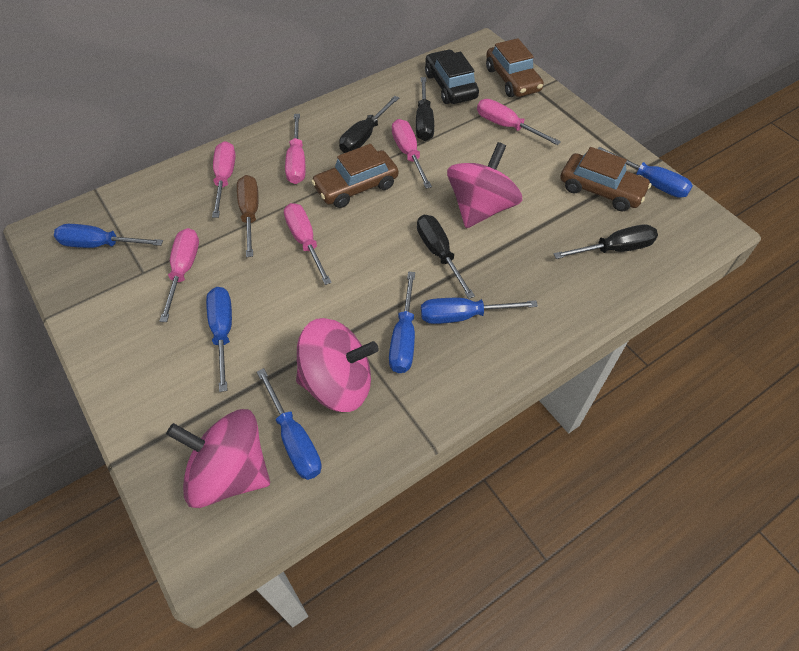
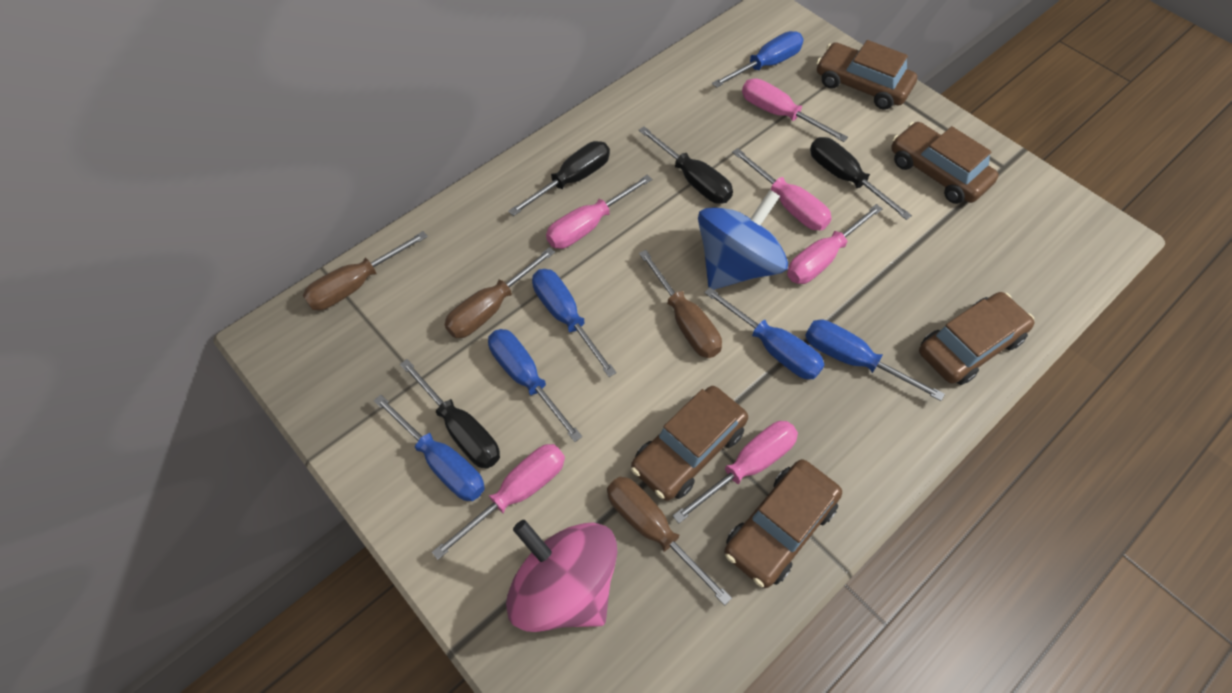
black car: 1 -> 0
blue spinning top: 0 -> 1
brown car: 3 -> 5
brown screwdriver: 1 -> 4
pink spinning top: 3 -> 1

